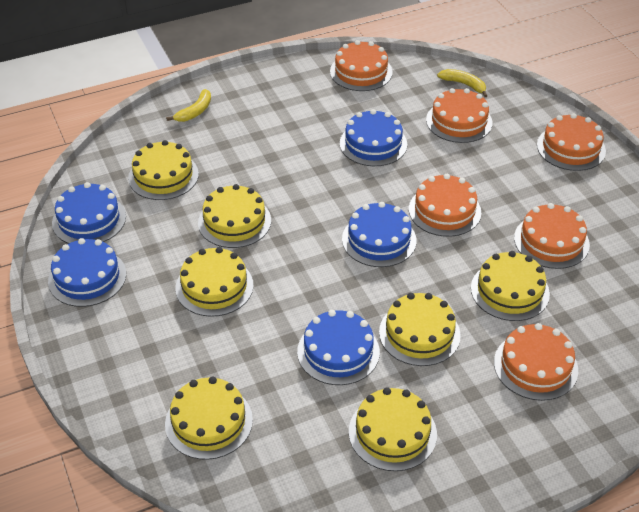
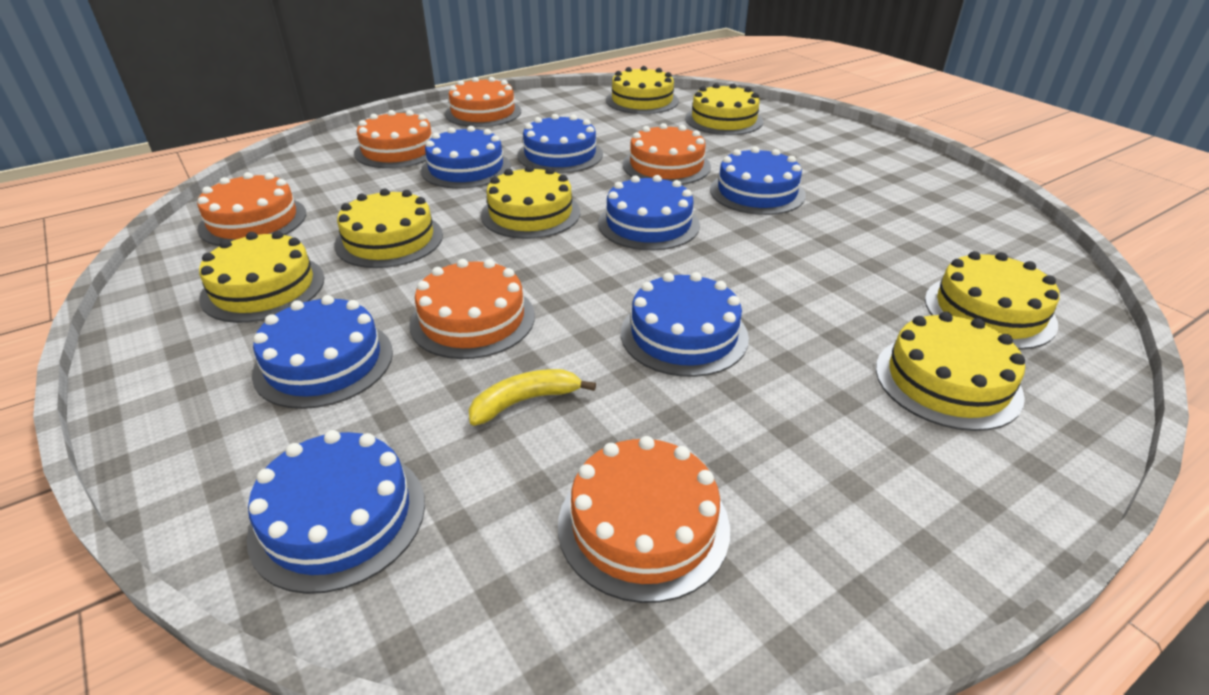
blue cake: 5 -> 7
yellow banana: 2 -> 1

